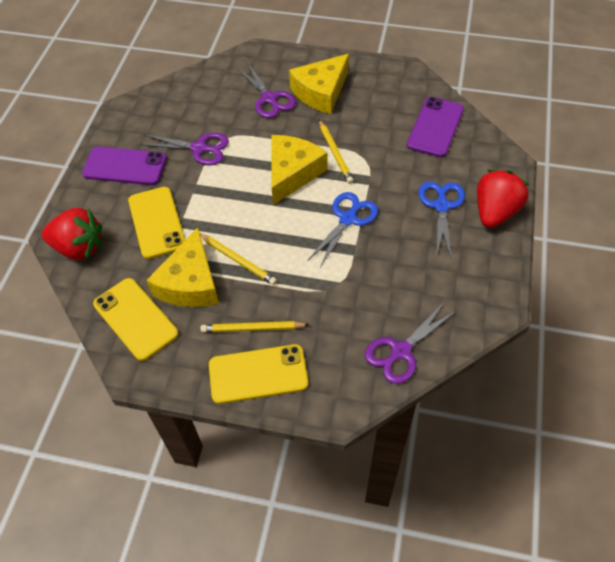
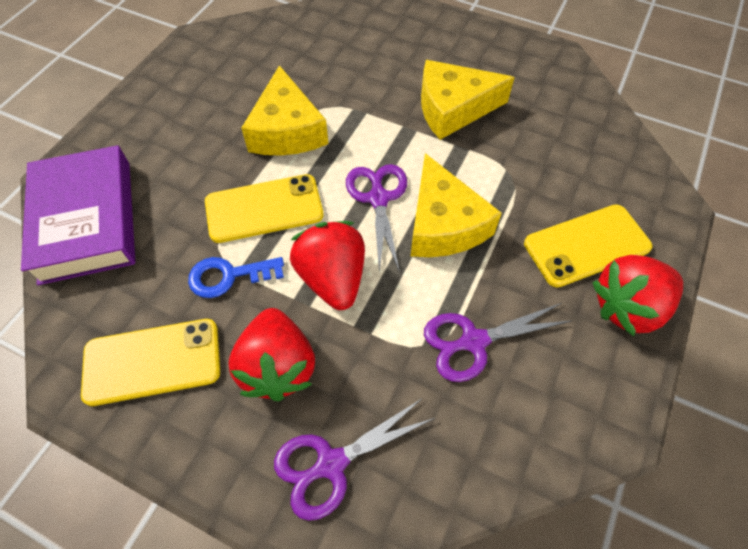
blue key: 0 -> 1
blue scissors: 2 -> 0
purple book: 0 -> 1
purple phone: 2 -> 0
red strawberry: 2 -> 3
yellow pencil: 3 -> 0

